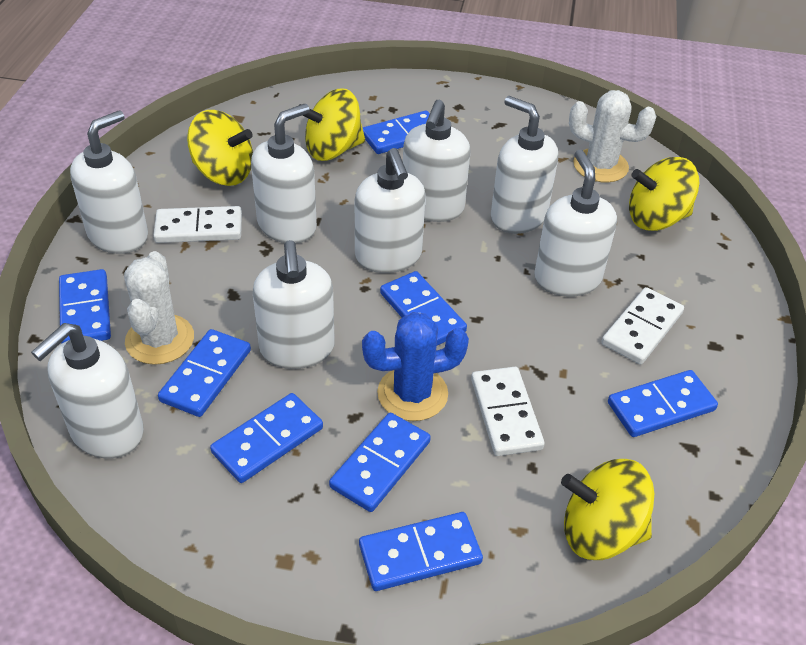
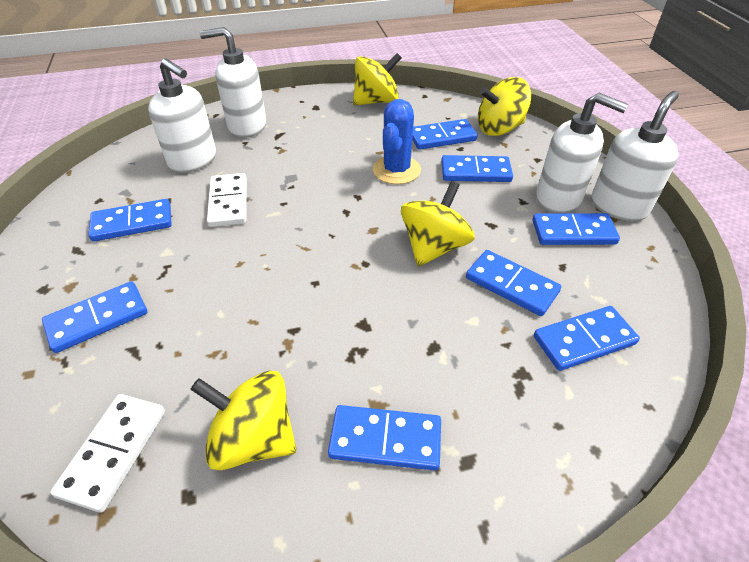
white cactus: 2 -> 0
white domino: 3 -> 2
white soap dispenser: 8 -> 4

